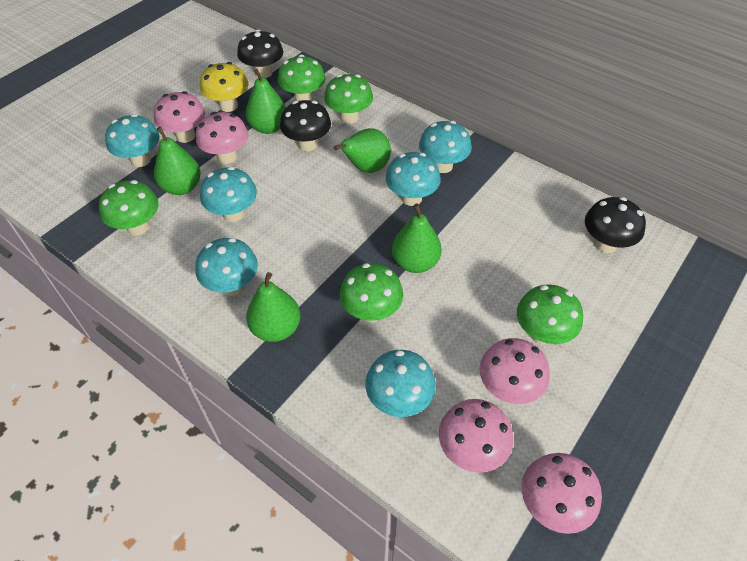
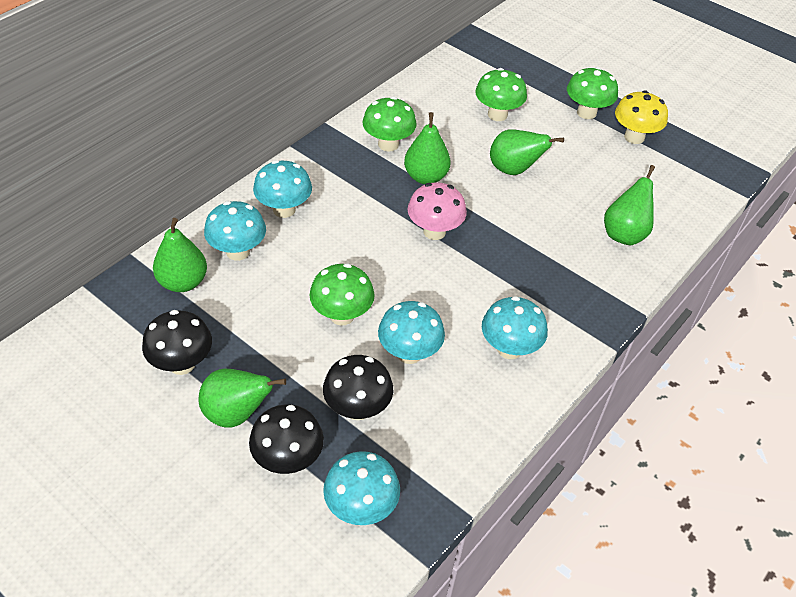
green mushroom: 5 -> 4
pink mushroom: 5 -> 1
turquoise mushroom: 6 -> 5

